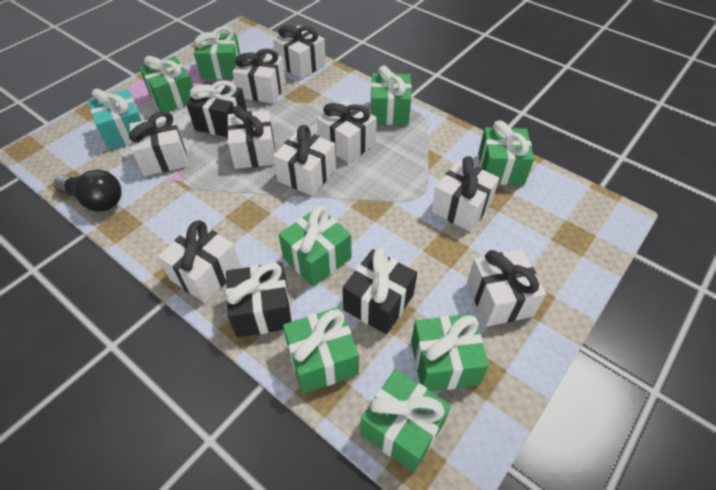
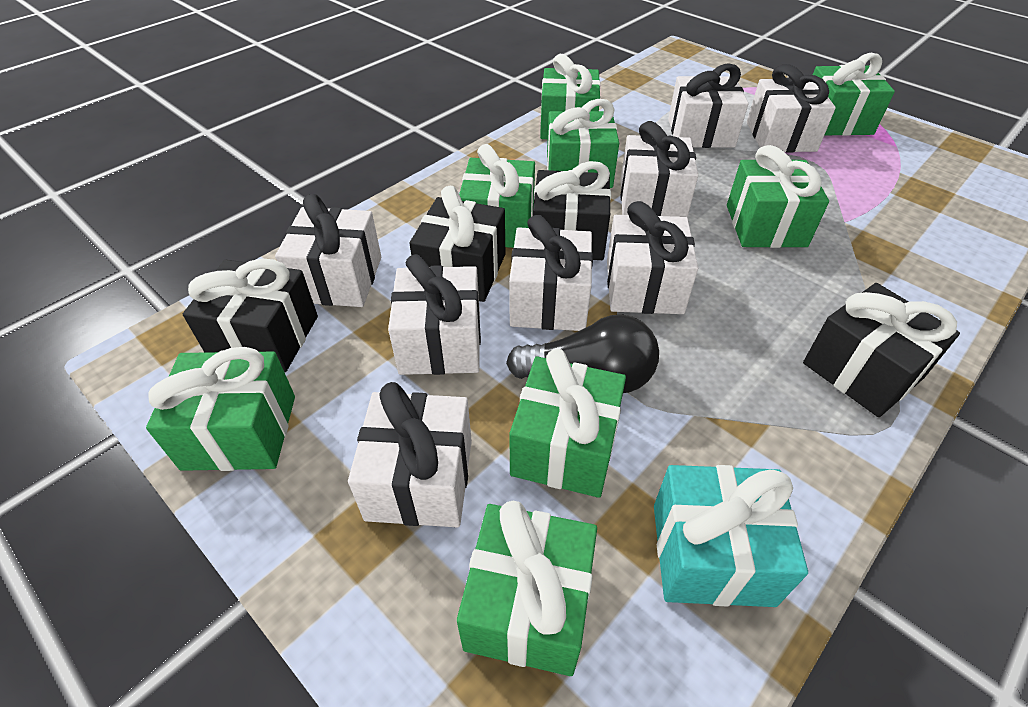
black gift: 3 -> 4
white gift: 9 -> 8

